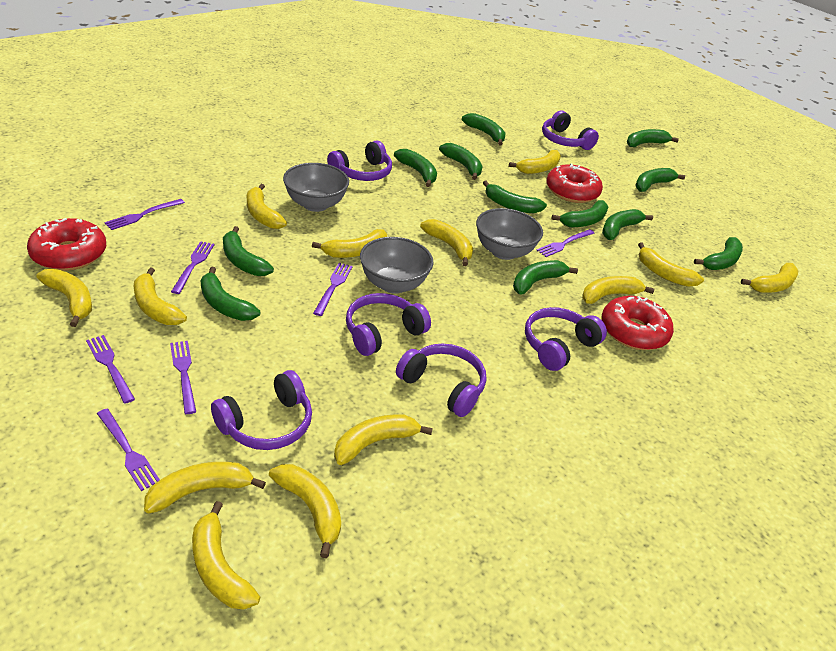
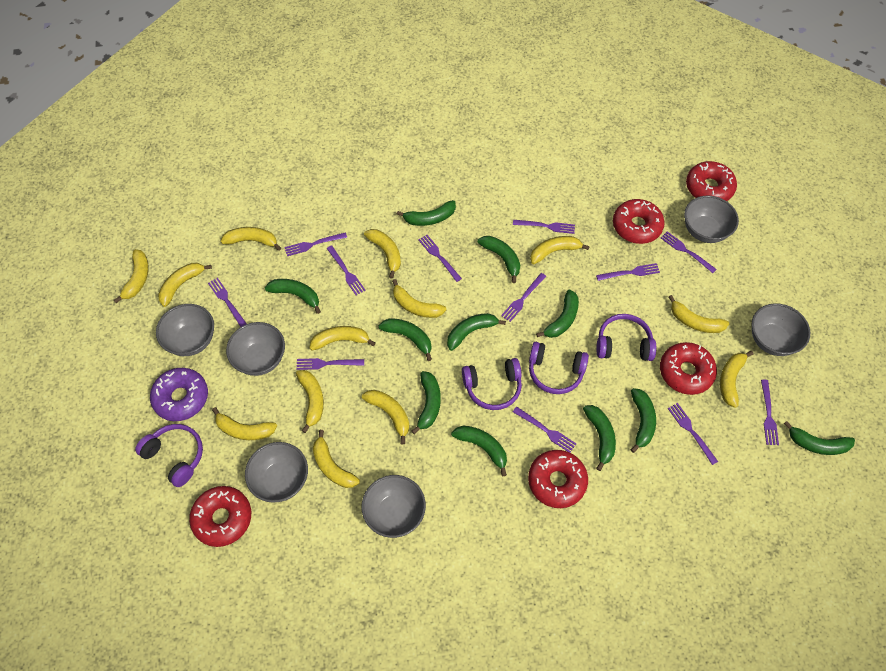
green banana: 12 -> 11
grey bowl: 3 -> 6
purple donut: 0 -> 1
purple fork: 7 -> 12
purple headphones: 6 -> 4
red donut: 3 -> 5

